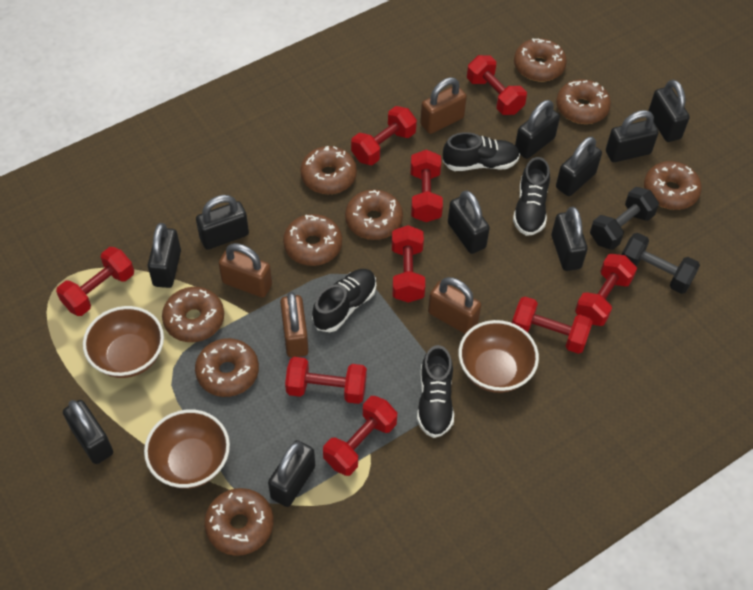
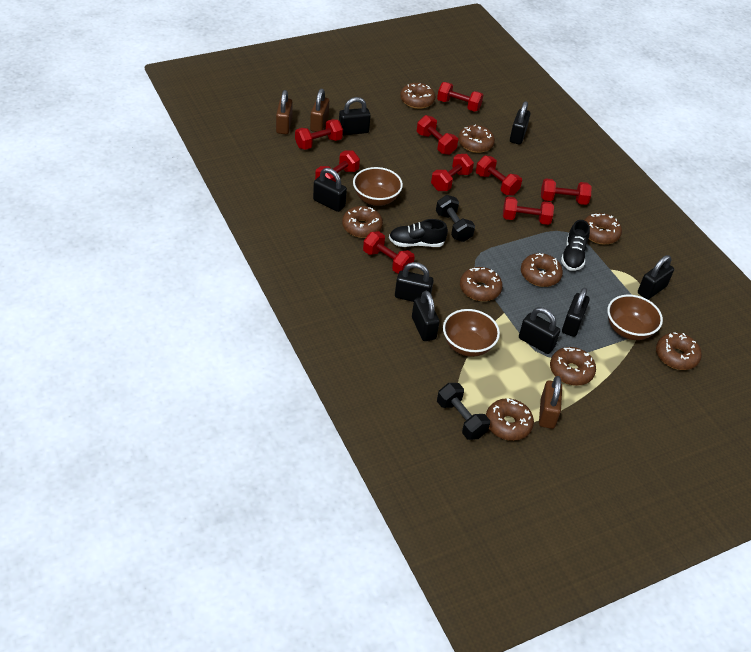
black padlock: 10 -> 8
black shoe: 4 -> 2
brown padlock: 4 -> 3

